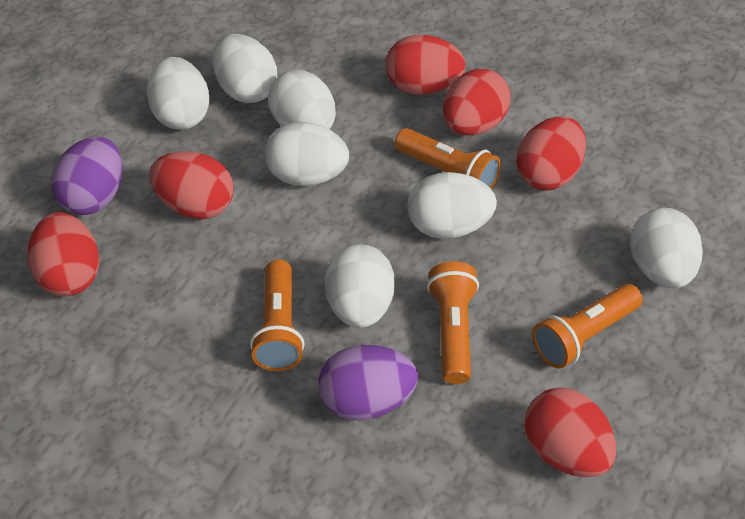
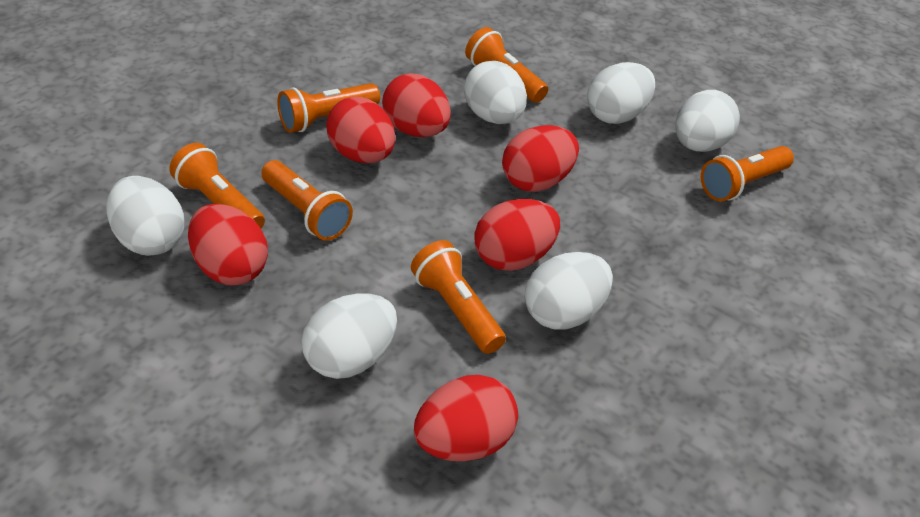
orange flashlight: 4 -> 6
purple egg: 2 -> 0
white egg: 7 -> 6

